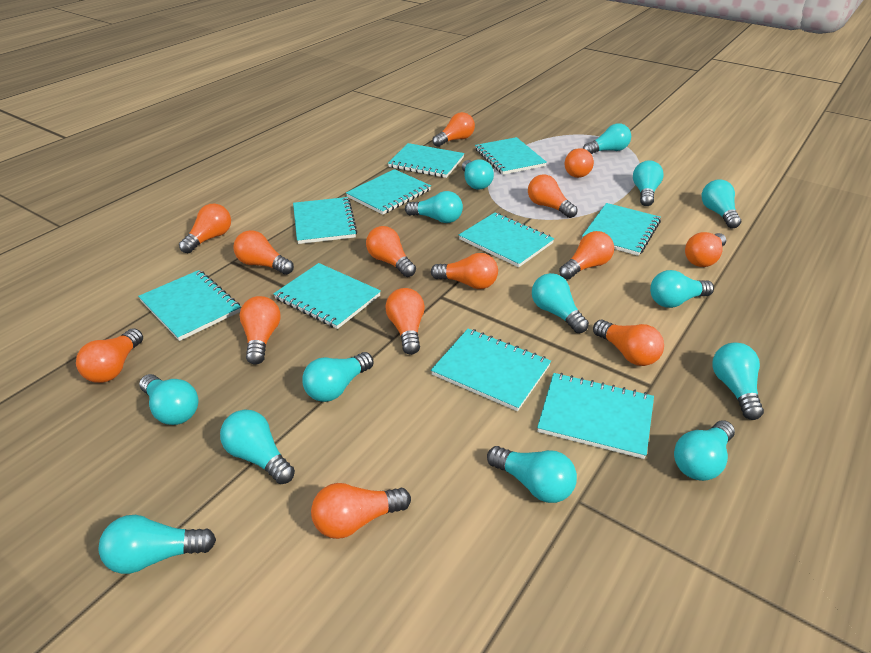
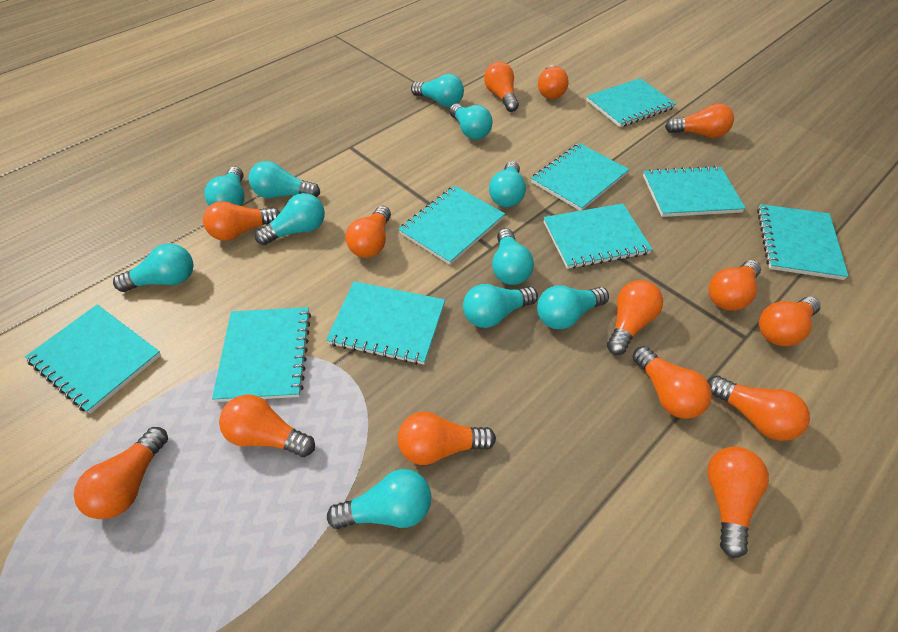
turquoise light bulb: 14 -> 11
turquoise notebook: 10 -> 9

